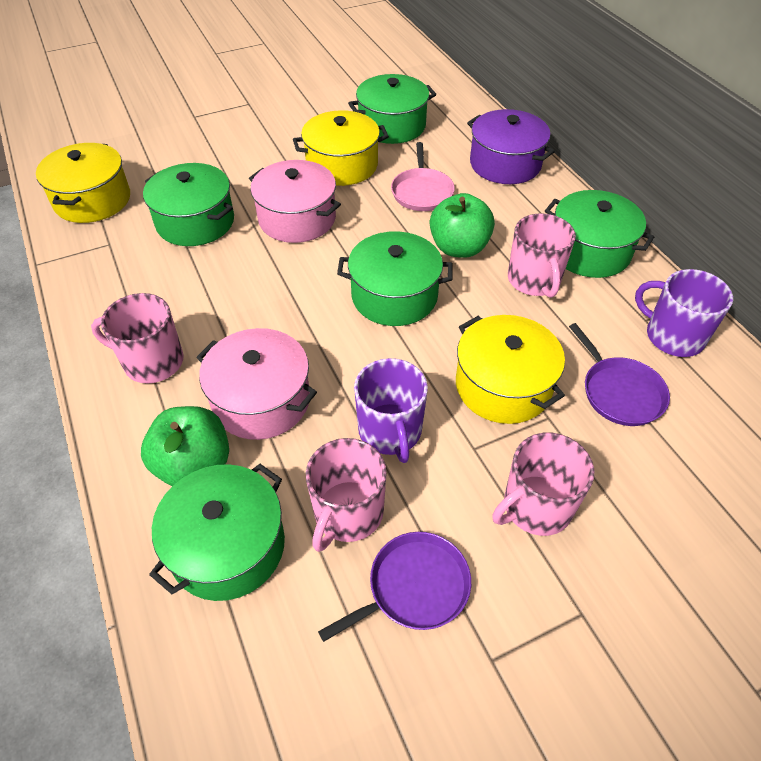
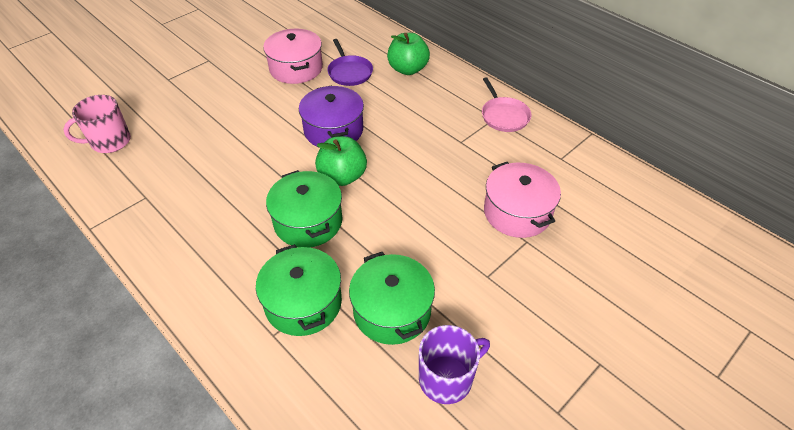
green pot: 5 -> 3
pink mug: 4 -> 1
purple mug: 2 -> 1
purple pan: 2 -> 1
yellow pot: 3 -> 0

